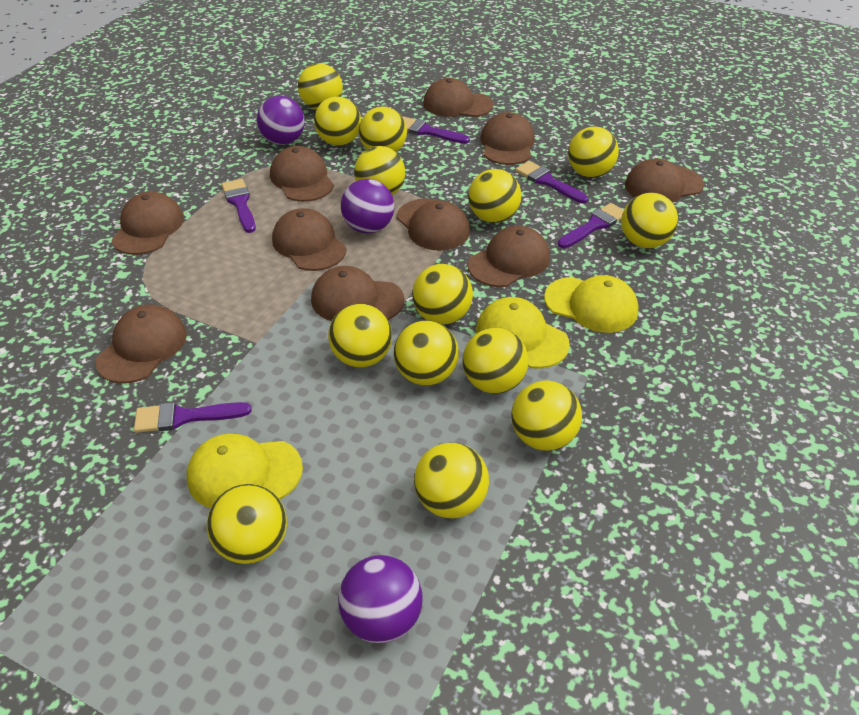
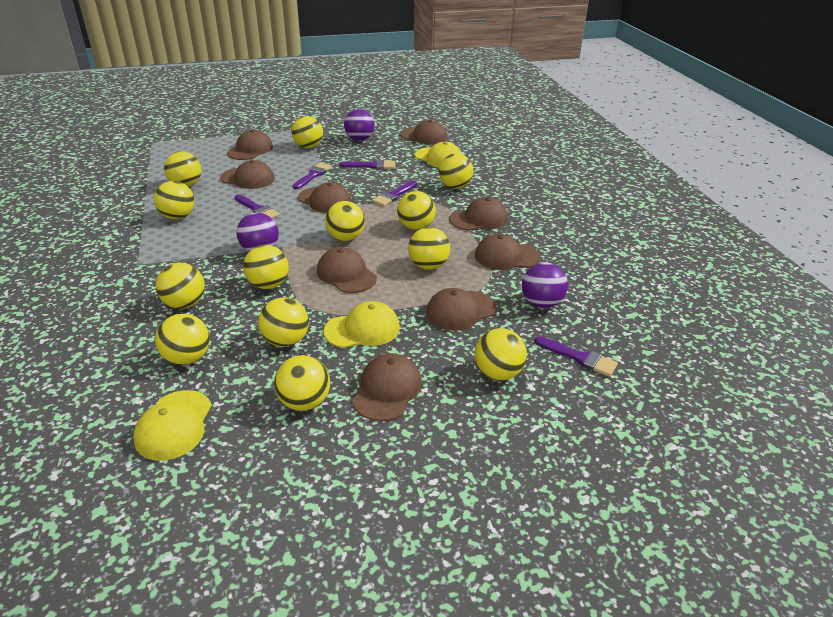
brown cap: 10 -> 9
yellow ball: 14 -> 13

